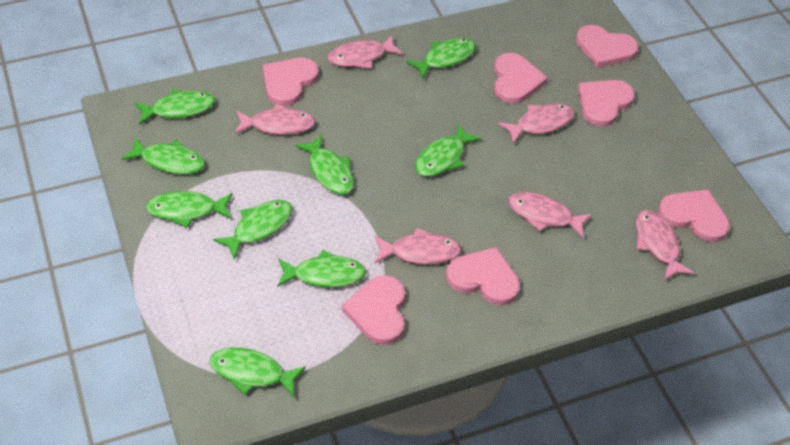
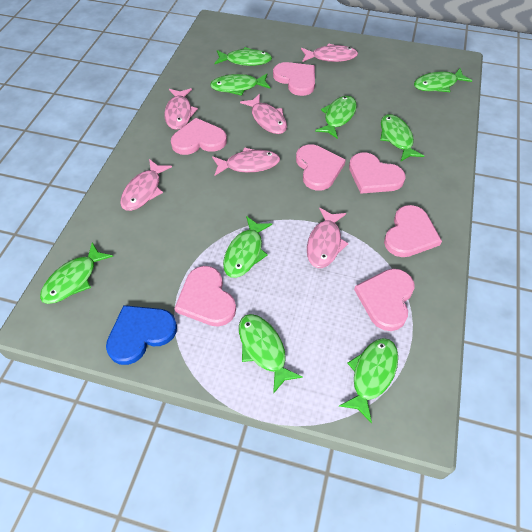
blue heart: 0 -> 1

